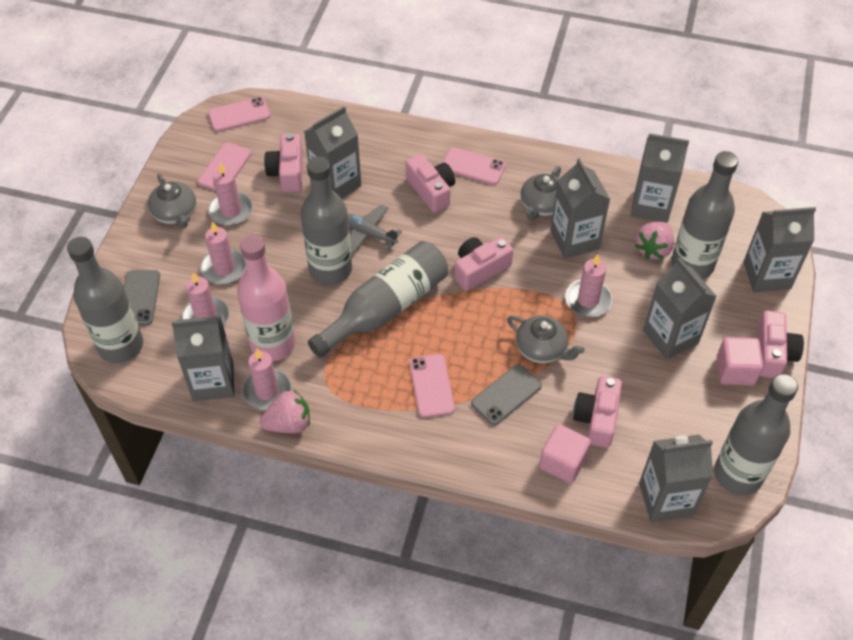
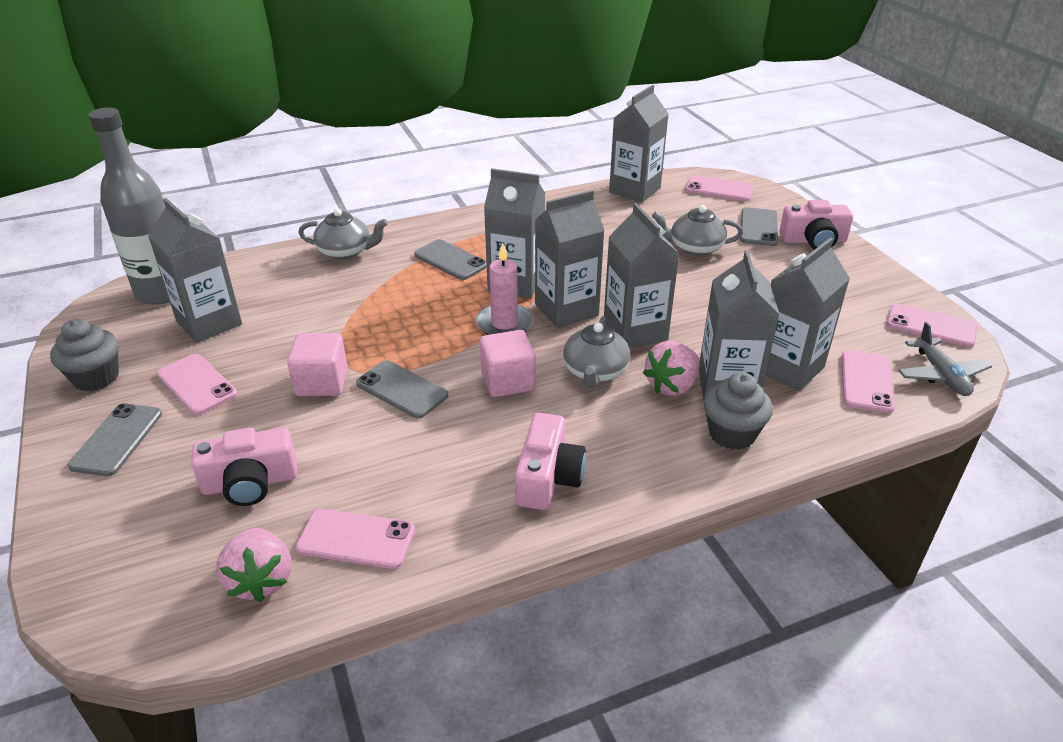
grey bottle: 5 -> 1
grey cupcake: 0 -> 2
grey phone: 2 -> 4
pink bottle: 1 -> 0
pink camera: 5 -> 3
pink candle: 5 -> 1
pink phone: 4 -> 5

